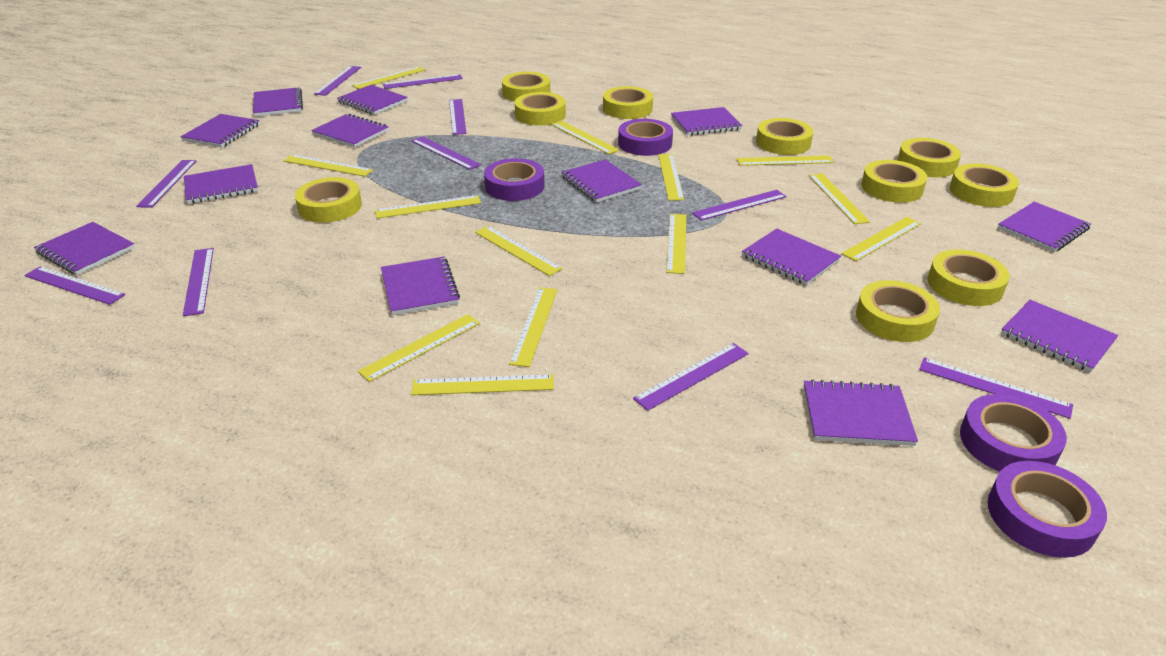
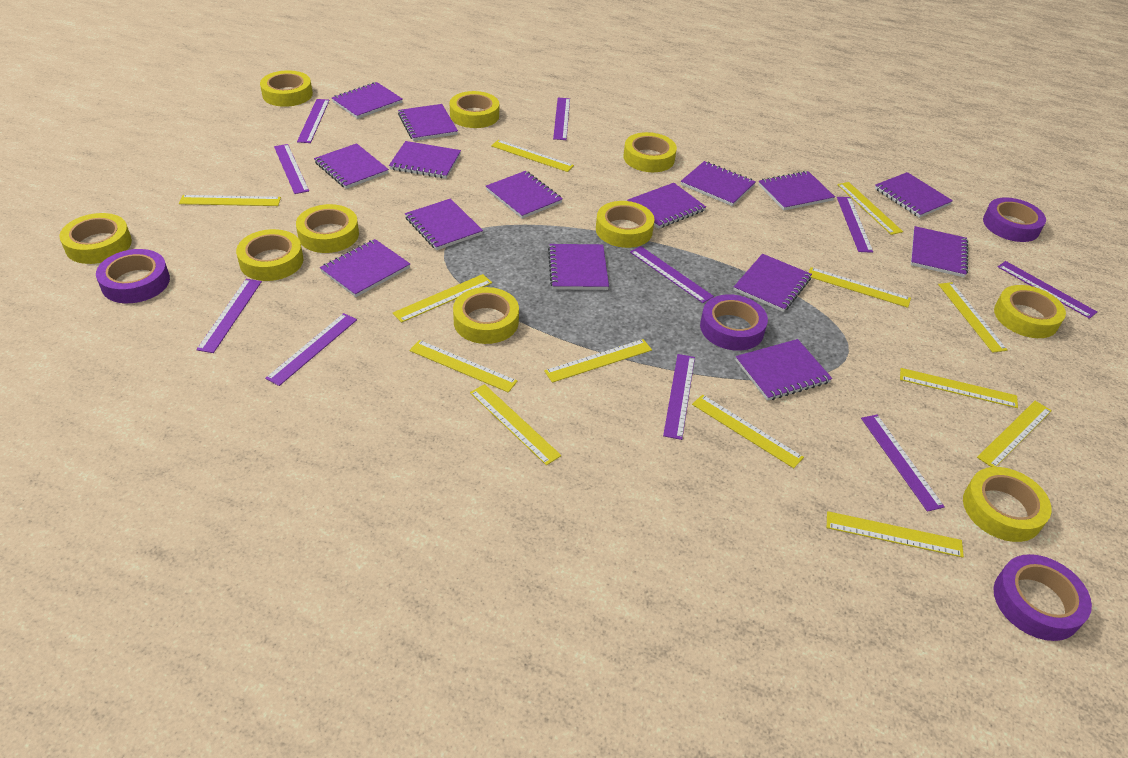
purple notebook: 13 -> 15

